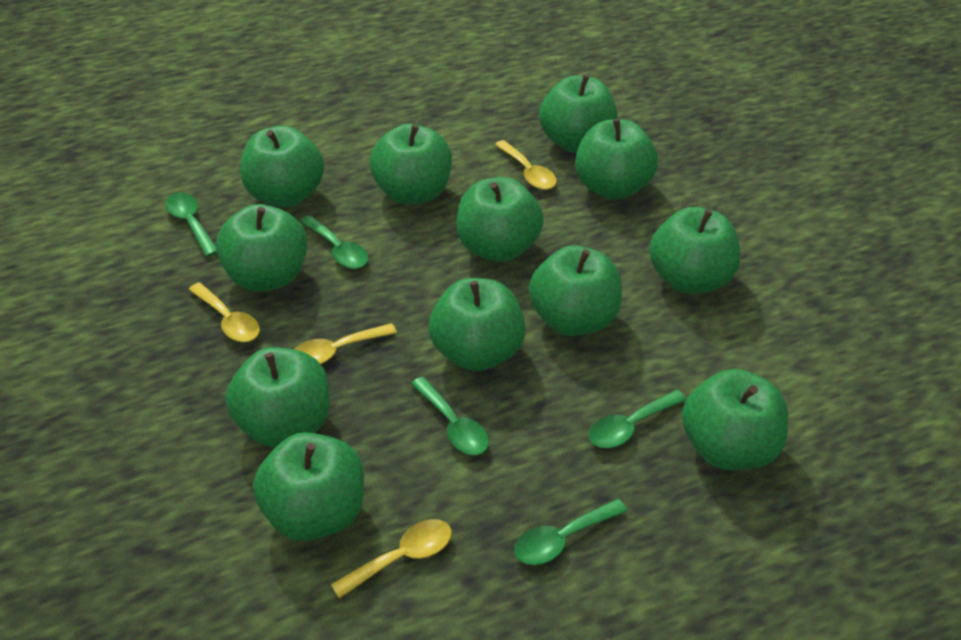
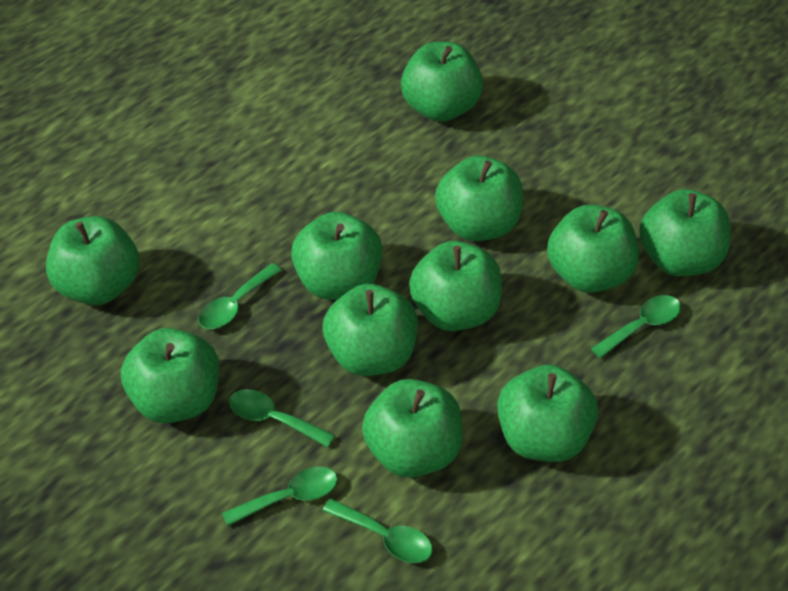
green apple: 12 -> 11
yellow spoon: 4 -> 0

